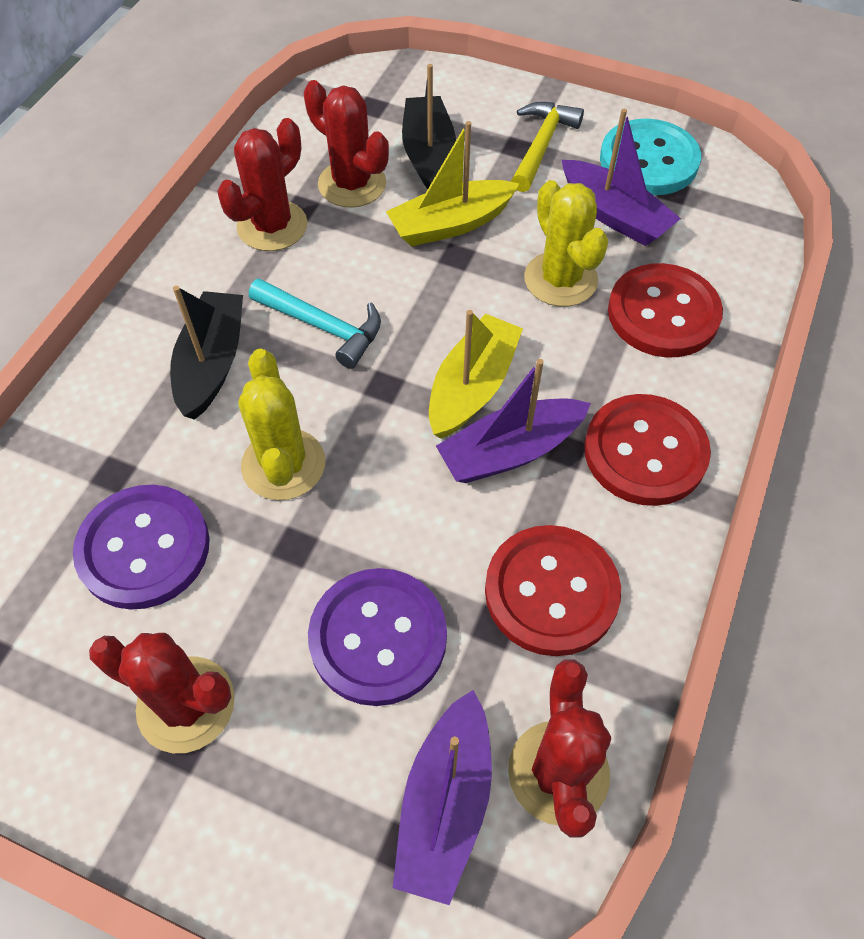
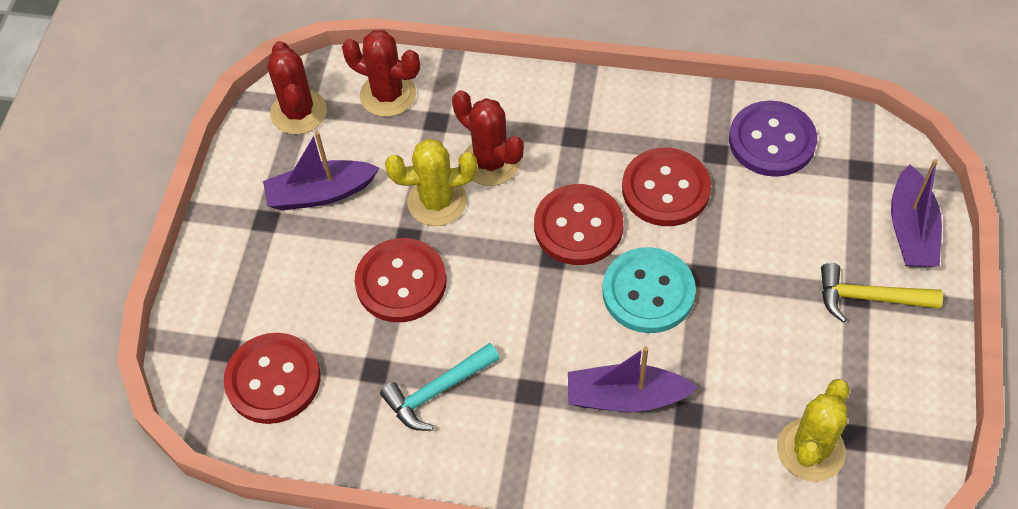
black boat: 2 -> 0
purple button: 2 -> 1
red button: 3 -> 4
red cactus: 4 -> 3
yellow boat: 2 -> 0

